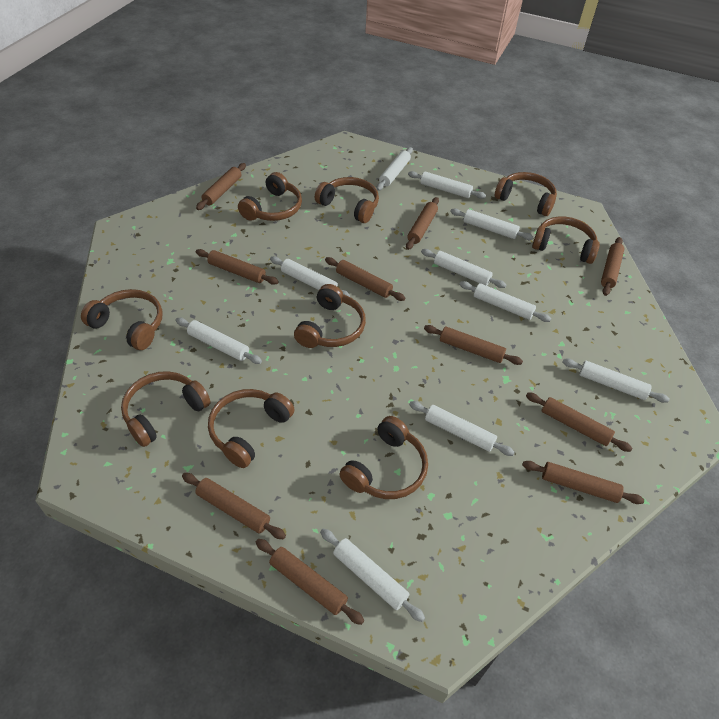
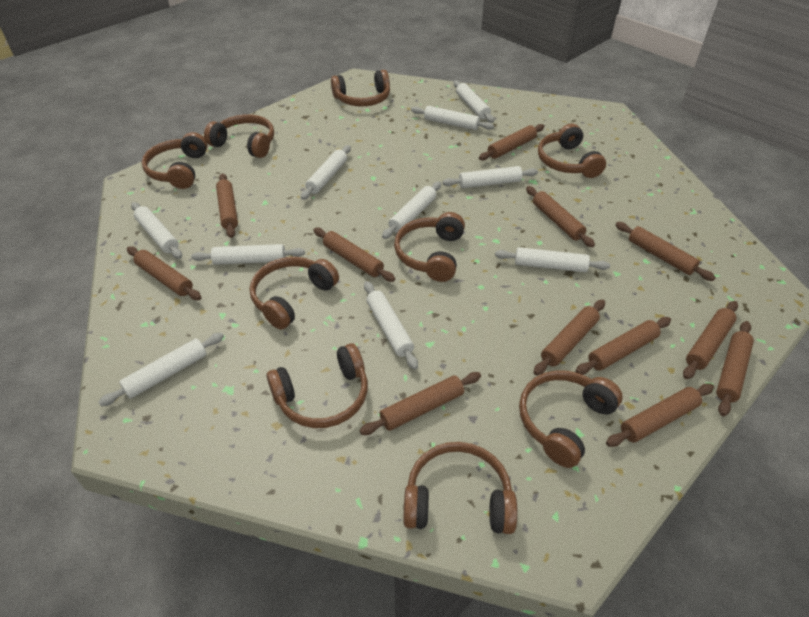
brown rolling pin: 10 -> 12

